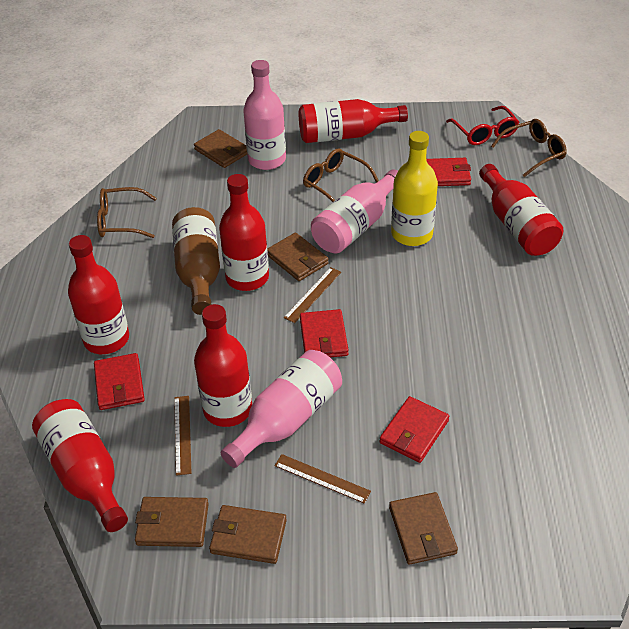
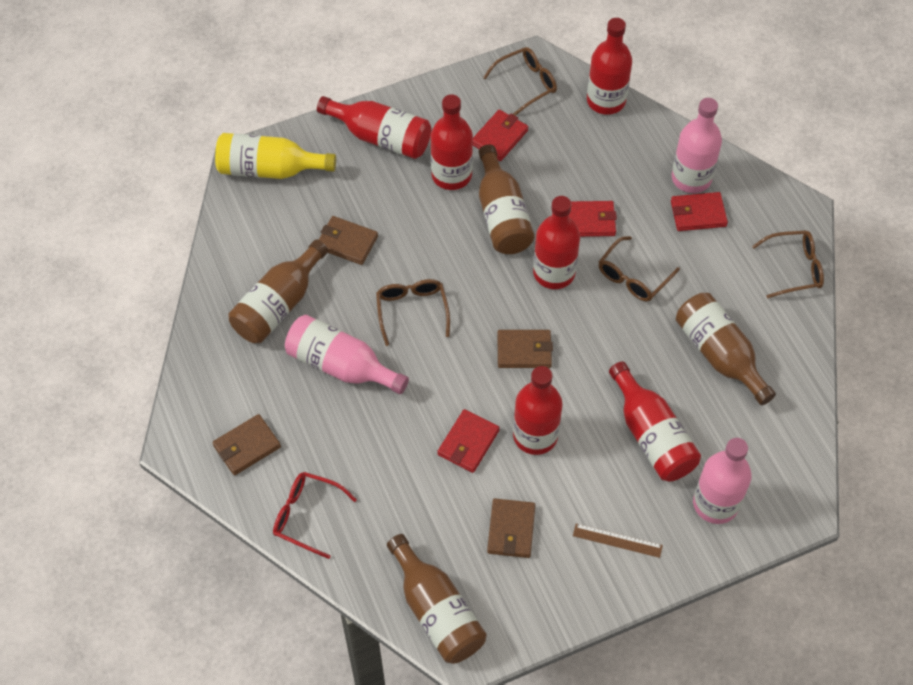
brown bottle: 1 -> 4
brown glasses: 3 -> 4
brown ruler: 3 -> 1
brown wallet: 5 -> 4

